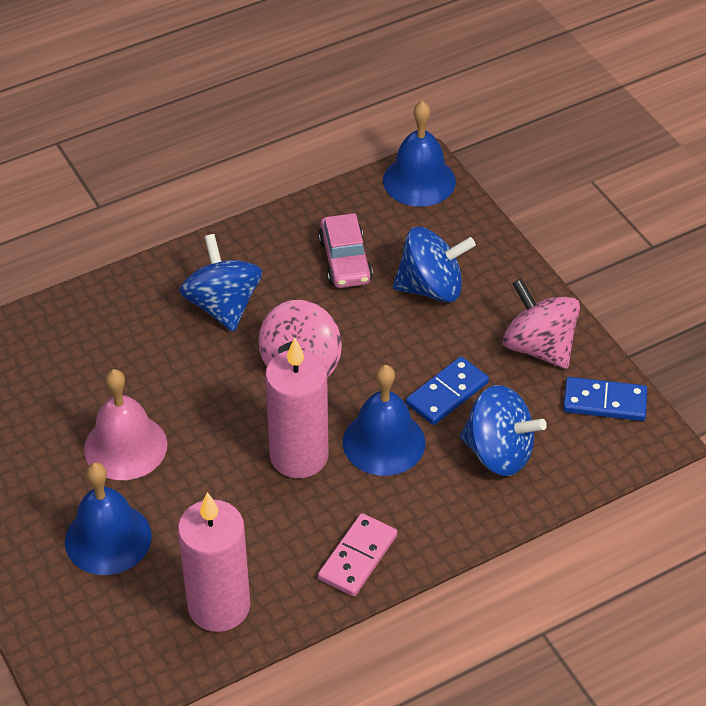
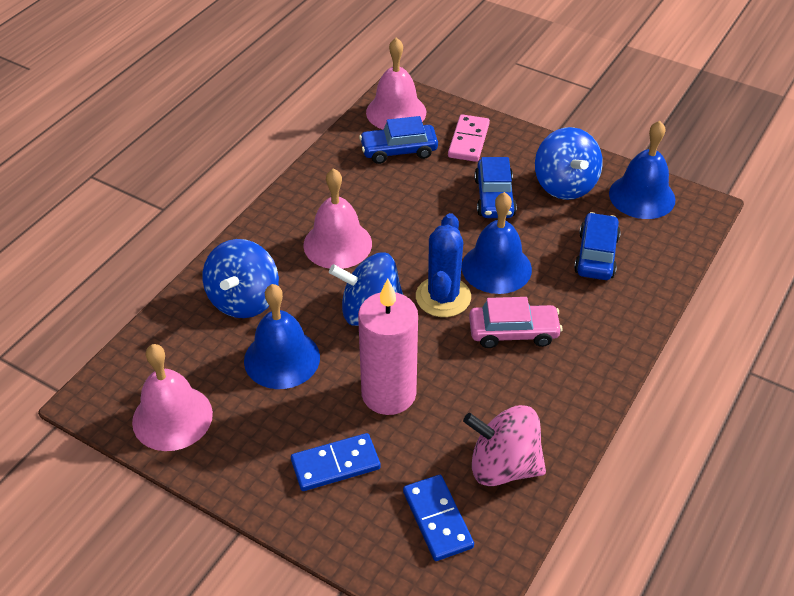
blue cactus: 0 -> 1
blue car: 0 -> 3
pink bell: 1 -> 3
pink candle: 2 -> 1
pink spinning top: 2 -> 1

